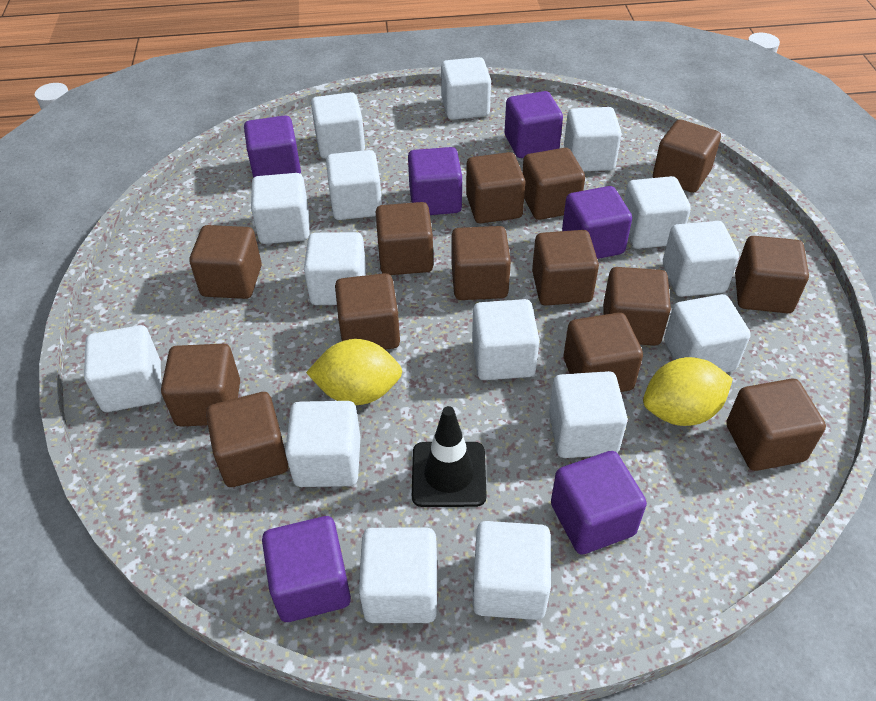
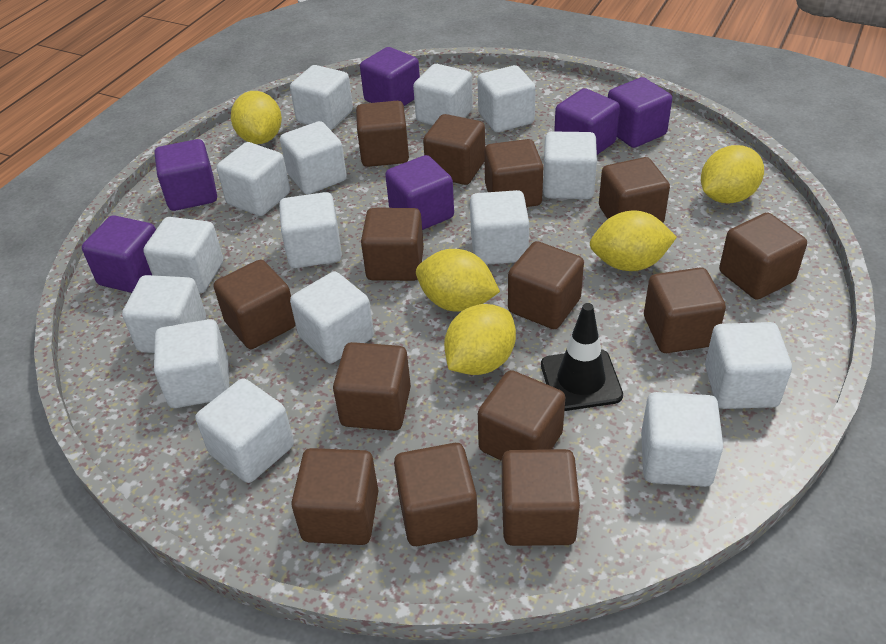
yellow lemon: 2 -> 5

